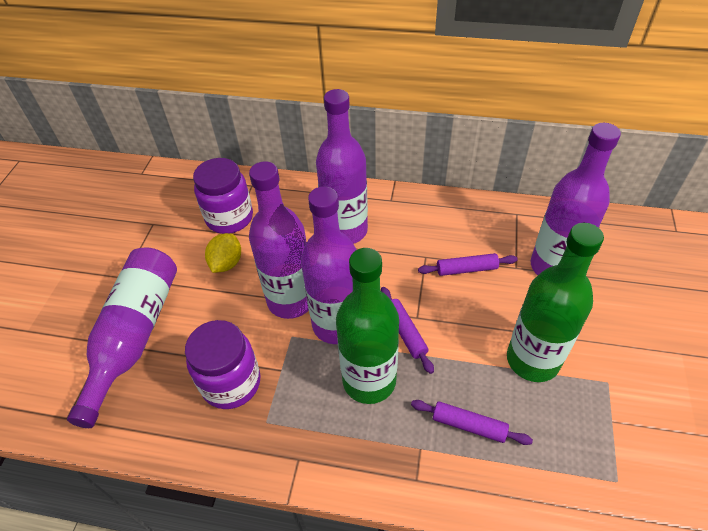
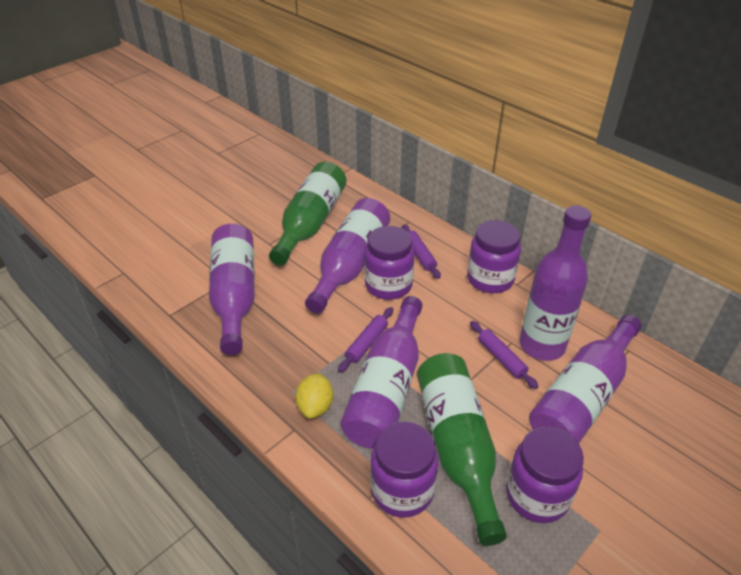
purple jar: 2 -> 4

